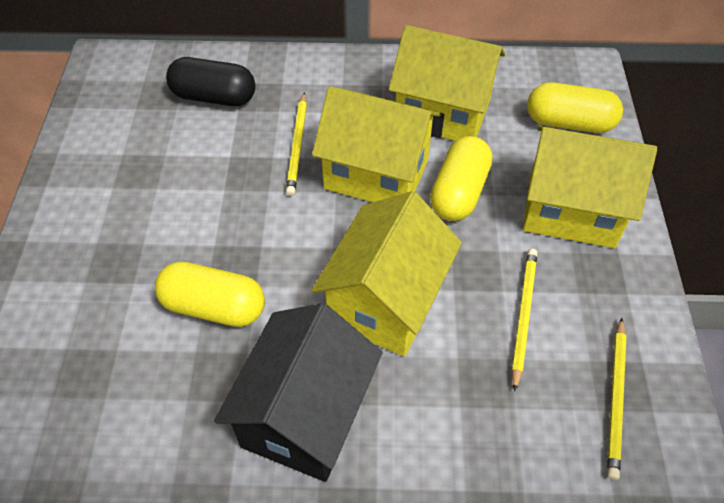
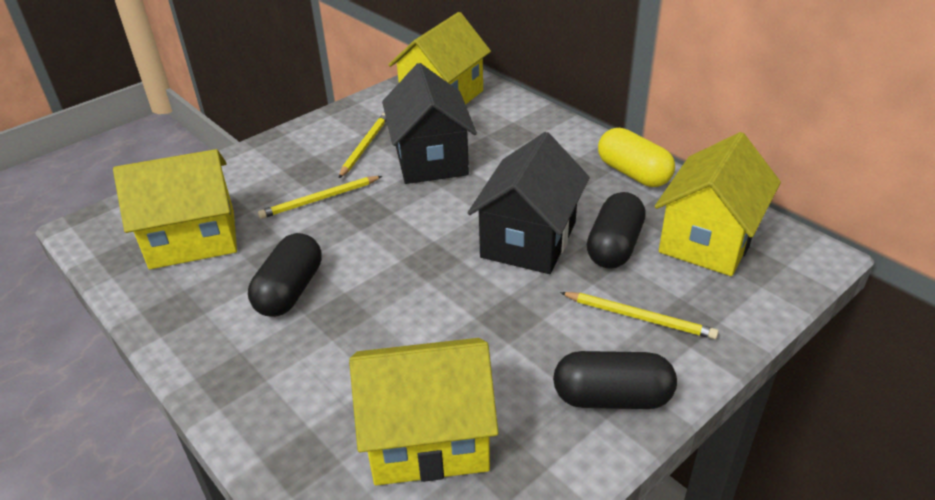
black capsule: 1 -> 3
black house: 1 -> 2
yellow capsule: 3 -> 1

